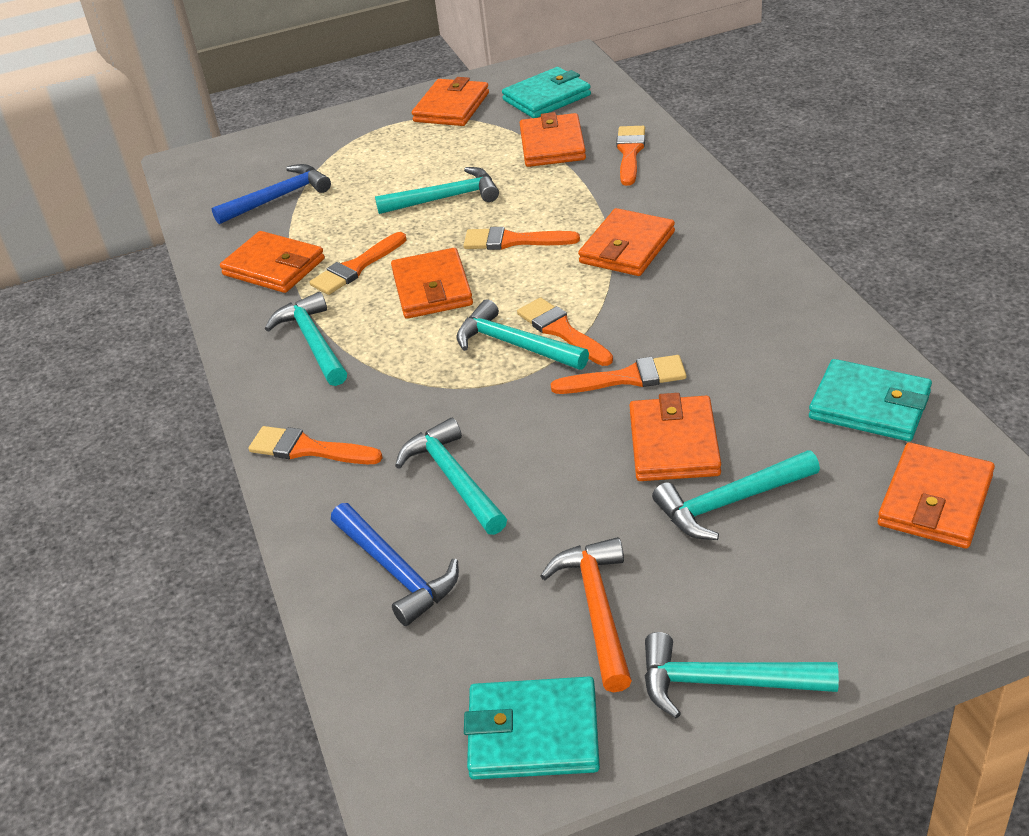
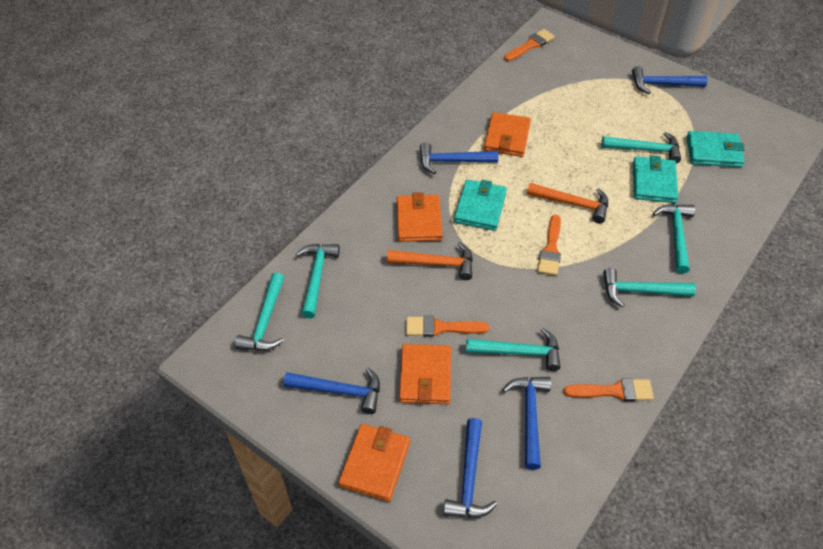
blue hammer: 2 -> 5
orange brush: 6 -> 4
orange hammer: 1 -> 2
orange wallet: 7 -> 4

